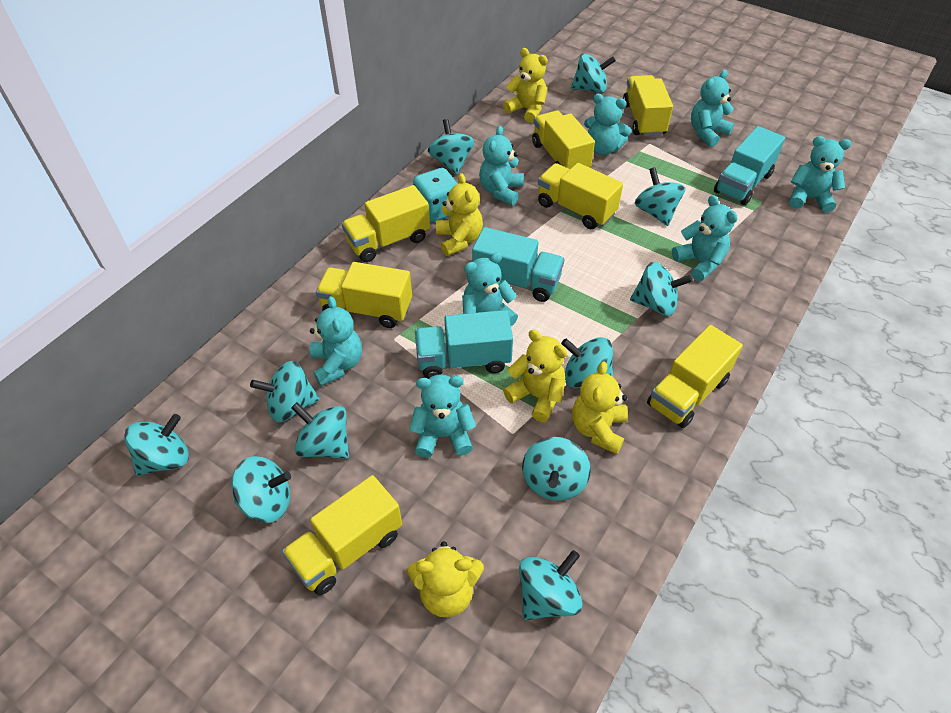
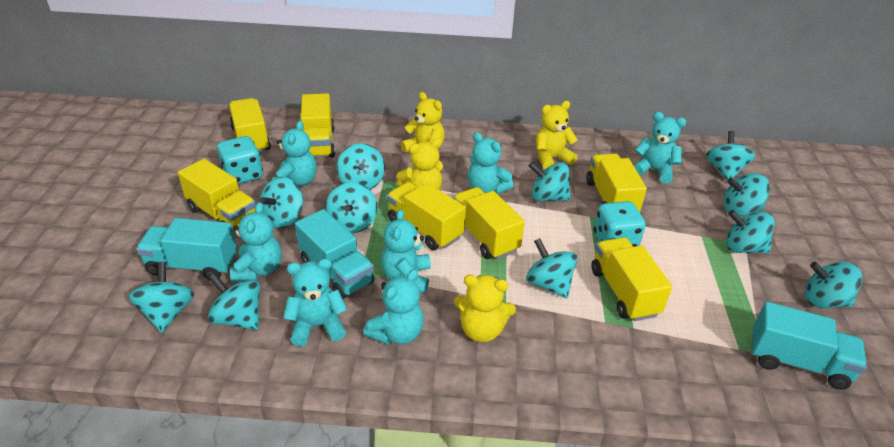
turquoise dice: 1 -> 2
turquoise teddy bear: 8 -> 7
yellow teddy bear: 5 -> 4

